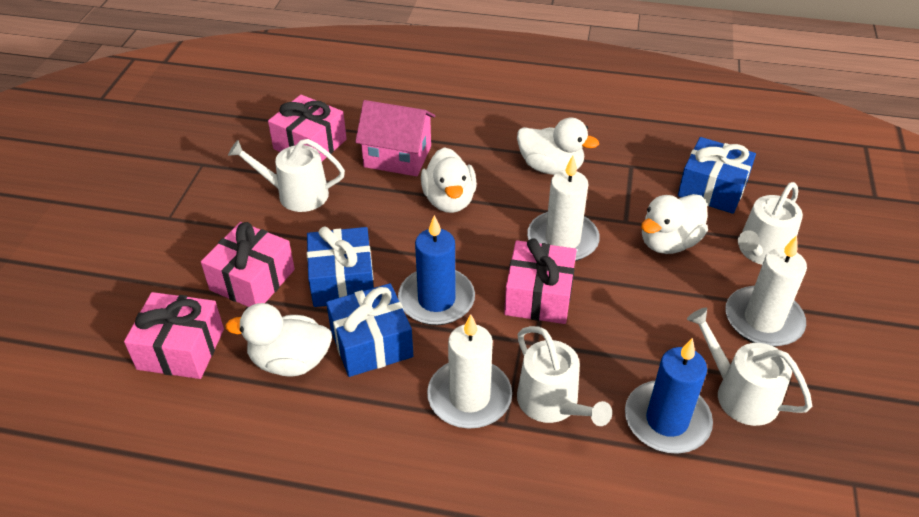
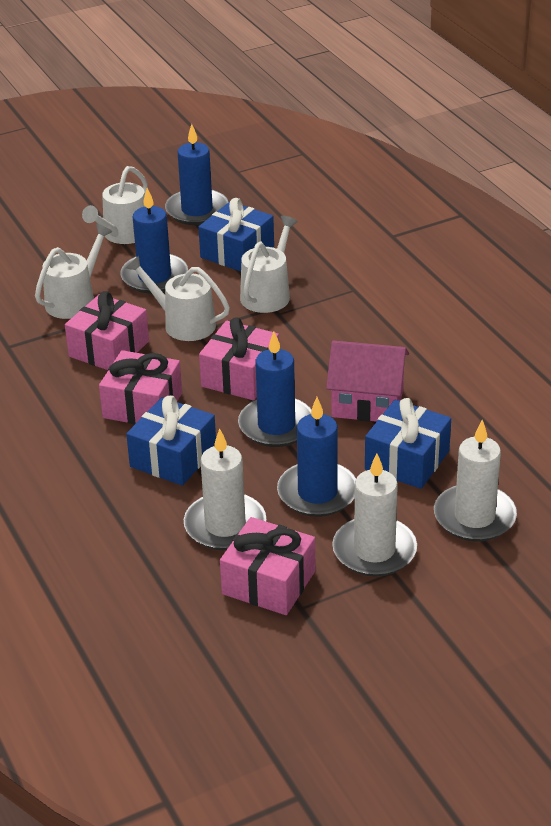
blue candle: 2 -> 4
white duck: 4 -> 0

